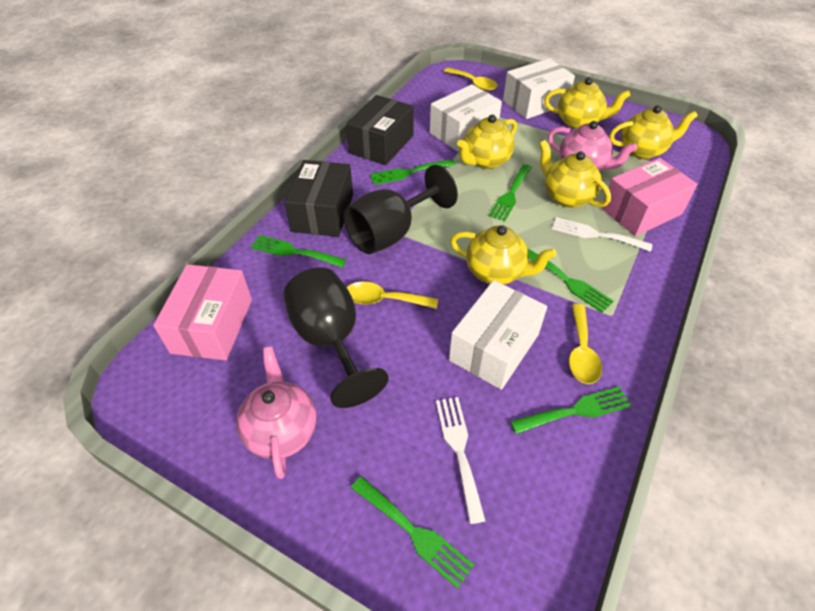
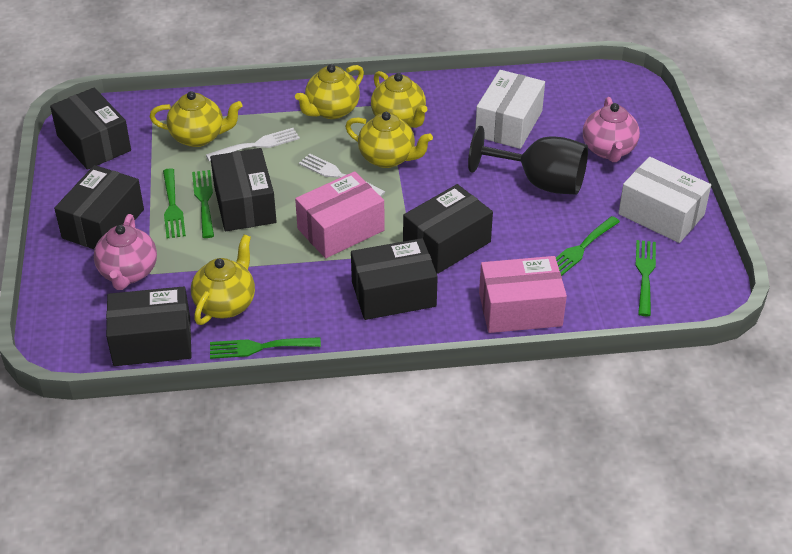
black box: 2 -> 6
black goblet: 2 -> 1
green fork: 6 -> 5
white box: 3 -> 2
yellow spoon: 3 -> 0

